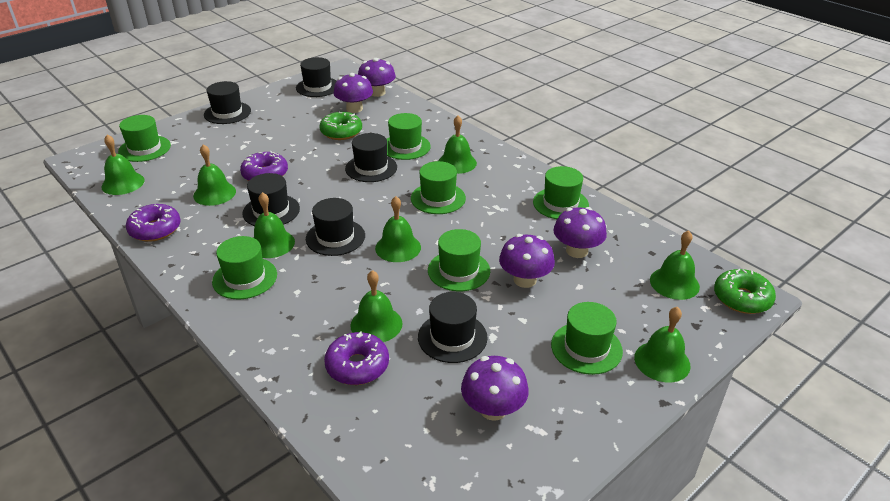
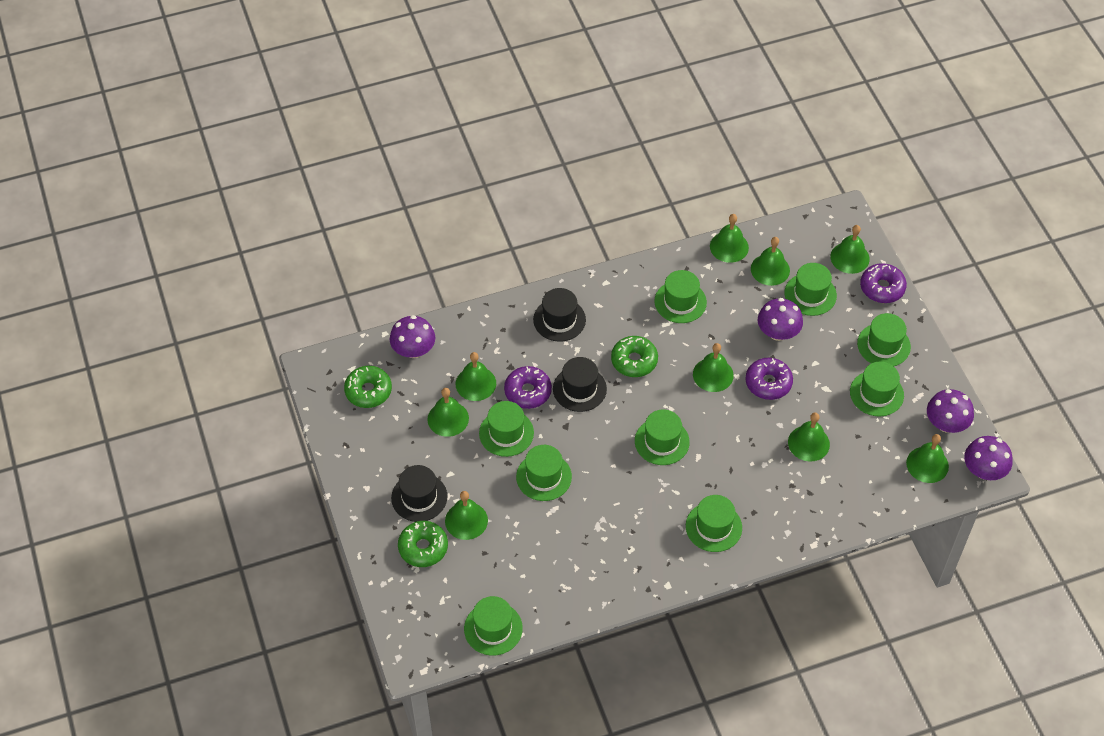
black hat: 6 -> 3
green bell: 8 -> 9
green donut: 2 -> 3
green hat: 7 -> 9
purple mushroom: 5 -> 4

